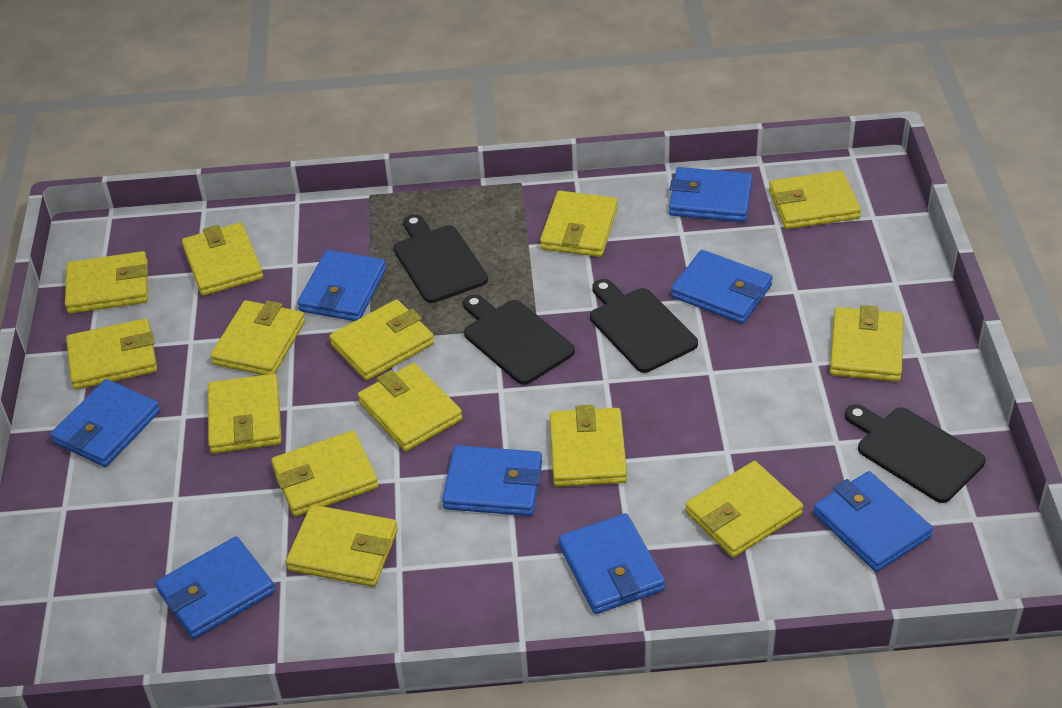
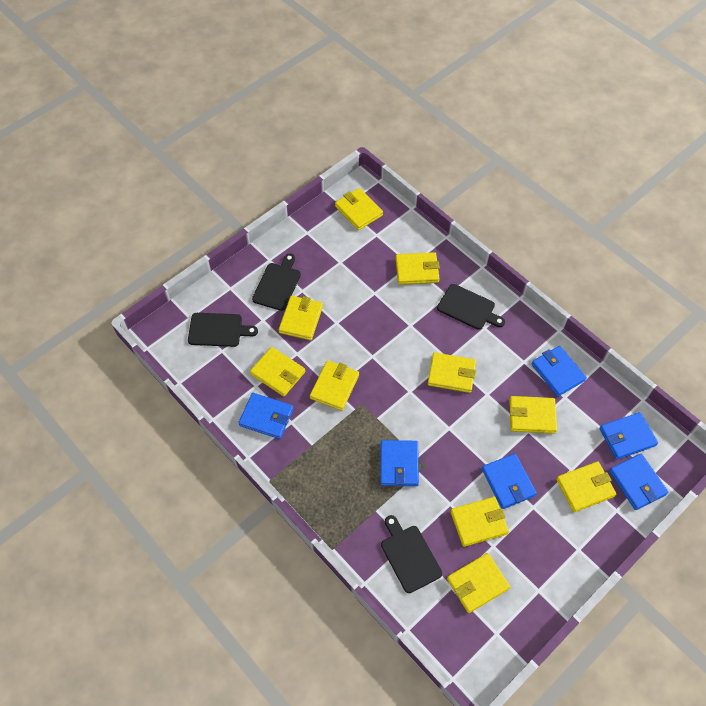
blue wallet: 8 -> 6
yellow wallet: 14 -> 10

